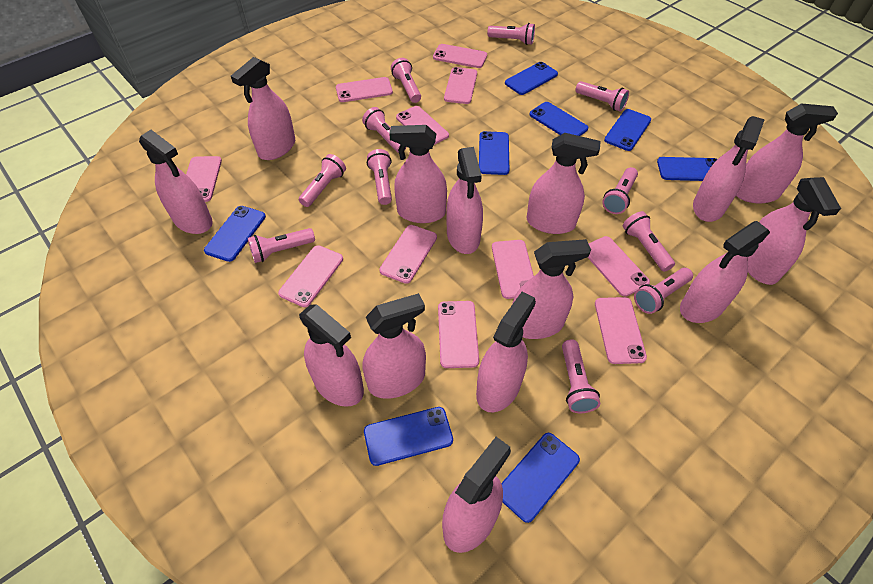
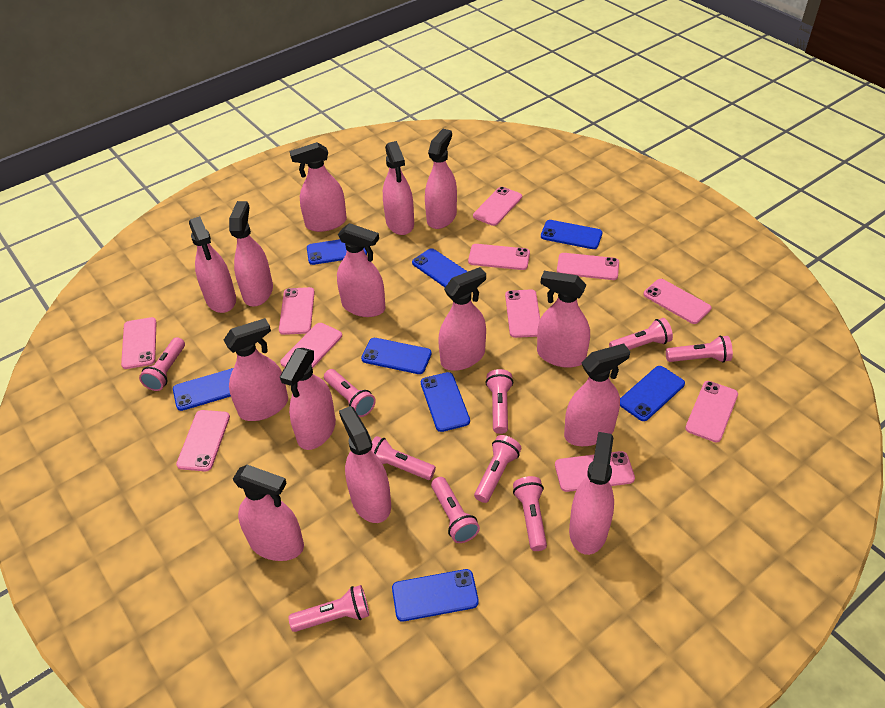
pink flashlight: 11 -> 10

